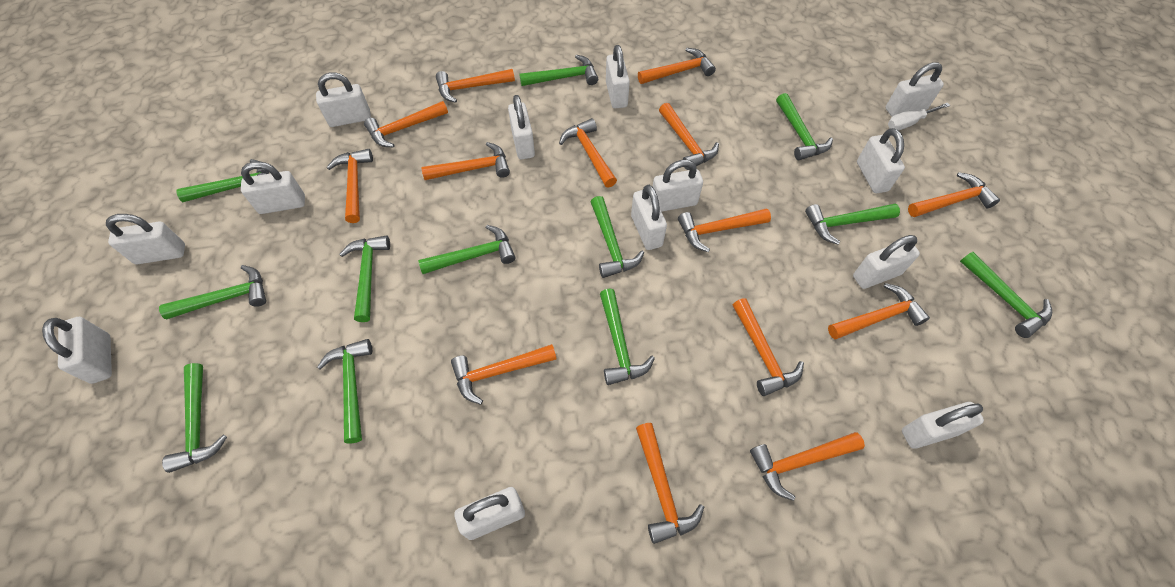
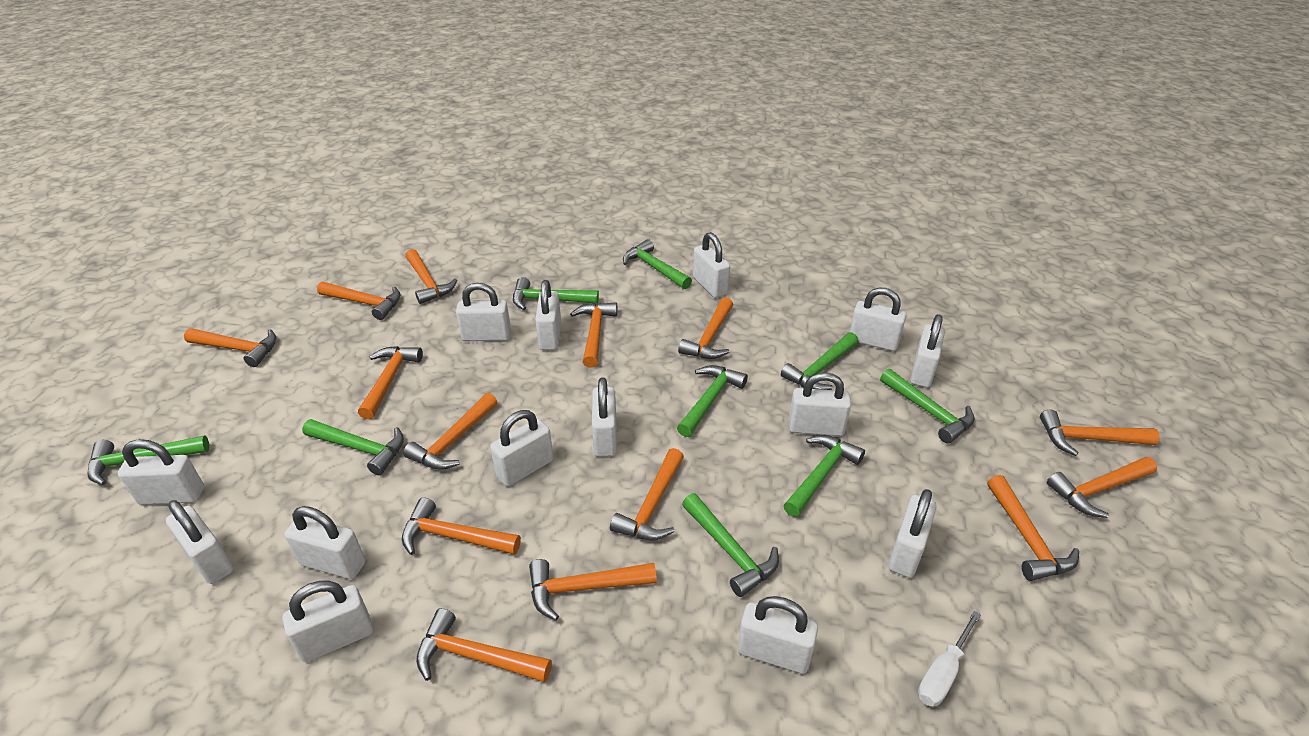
green hammer: 12 -> 9
white padlock: 13 -> 14

